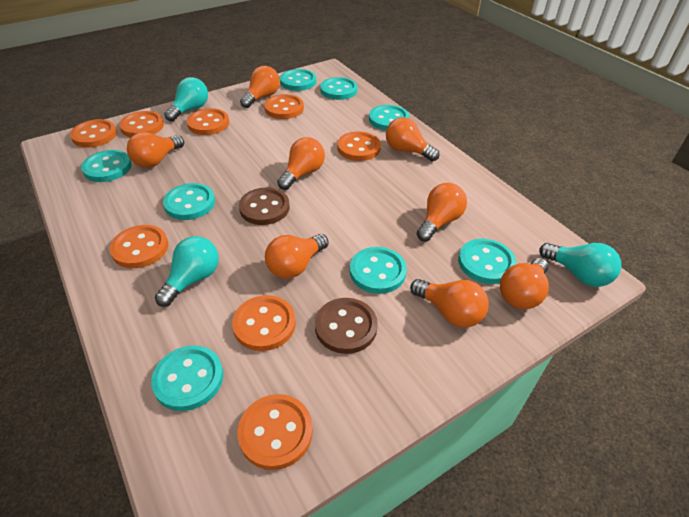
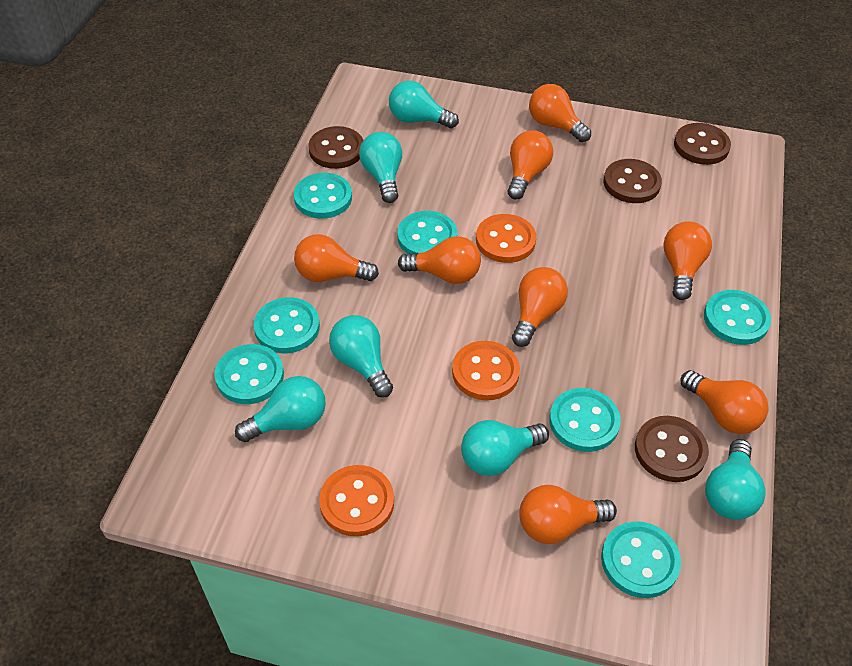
brown button: 2 -> 4
orange button: 8 -> 3
turquoise button: 8 -> 7
turquoise light bulb: 3 -> 6

